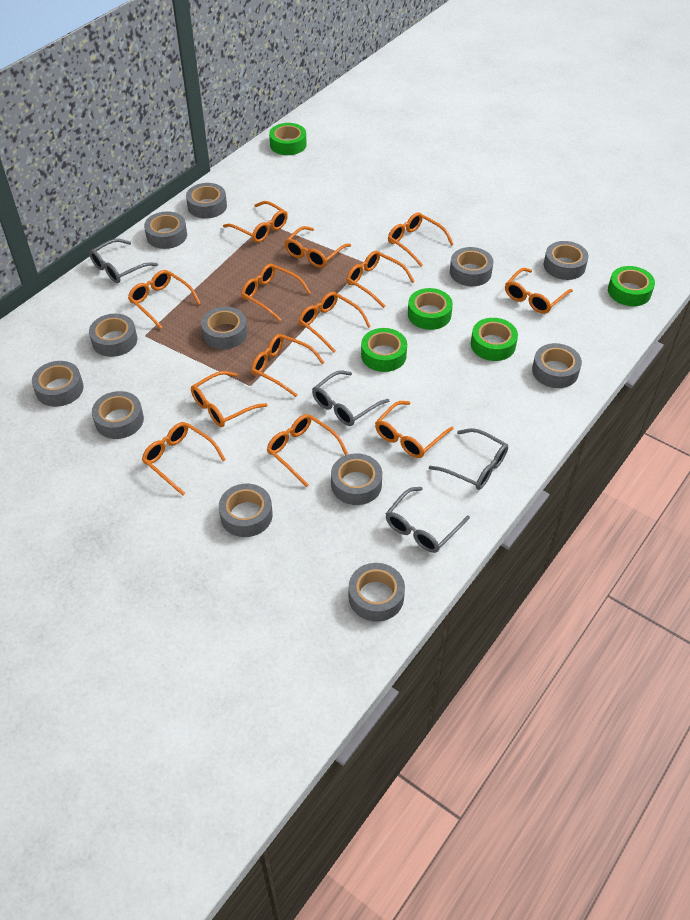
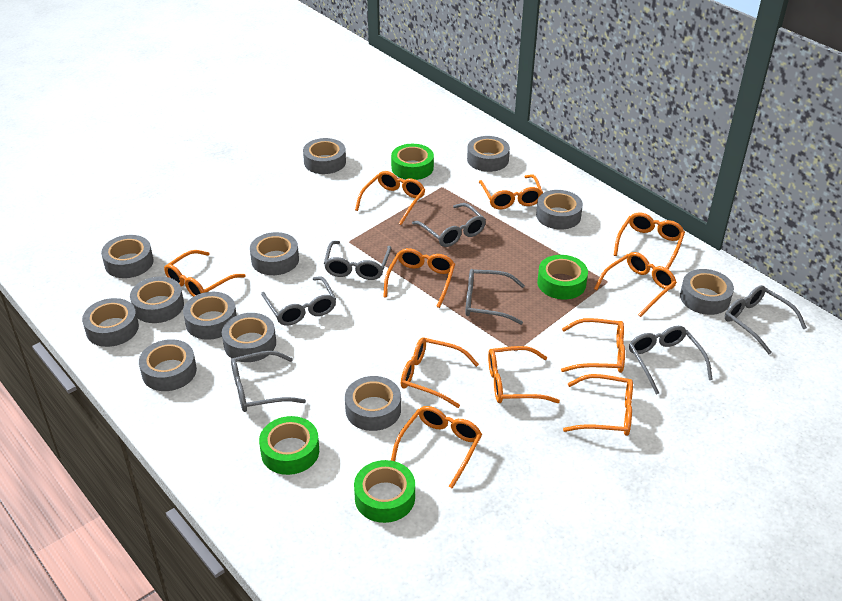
green tape: 5 -> 4
grey glasses: 4 -> 7
orange glasses: 13 -> 11

